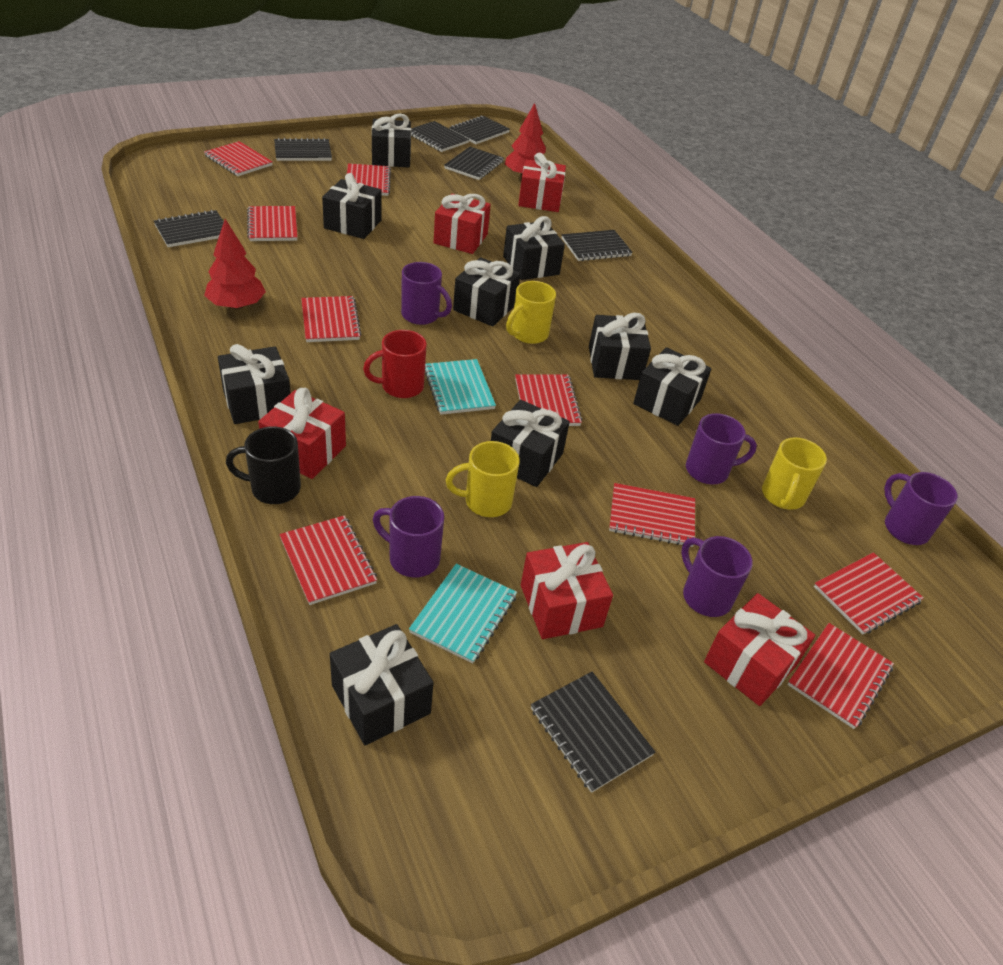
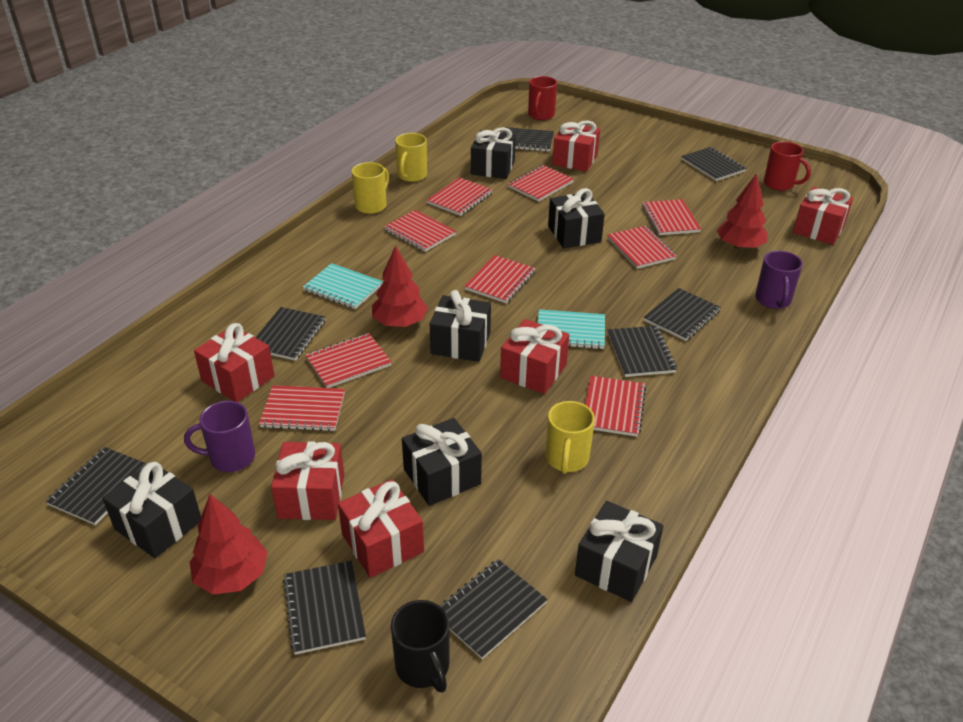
black gift: 9 -> 6
black notebook: 7 -> 8
purple mug: 5 -> 2
red gift: 5 -> 6
red mug: 1 -> 2
red tree: 2 -> 3

